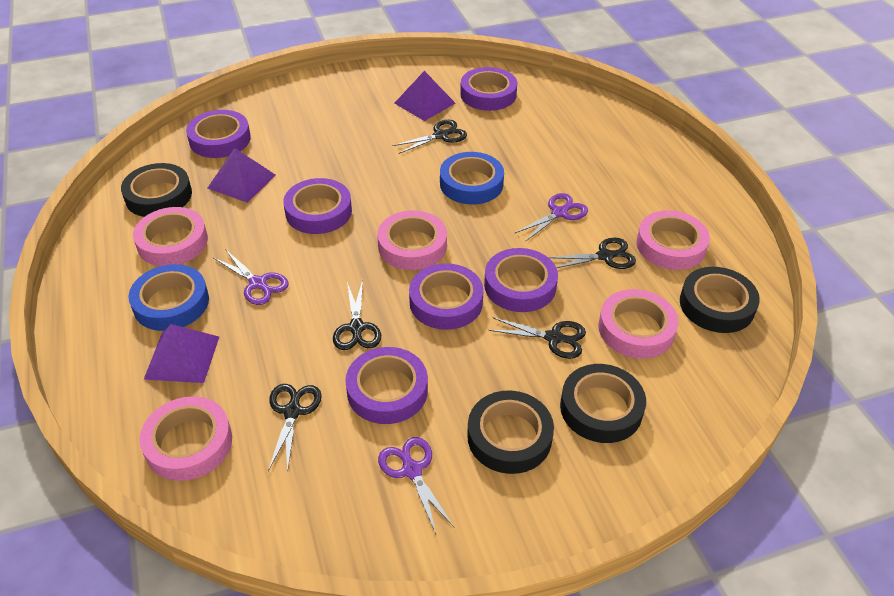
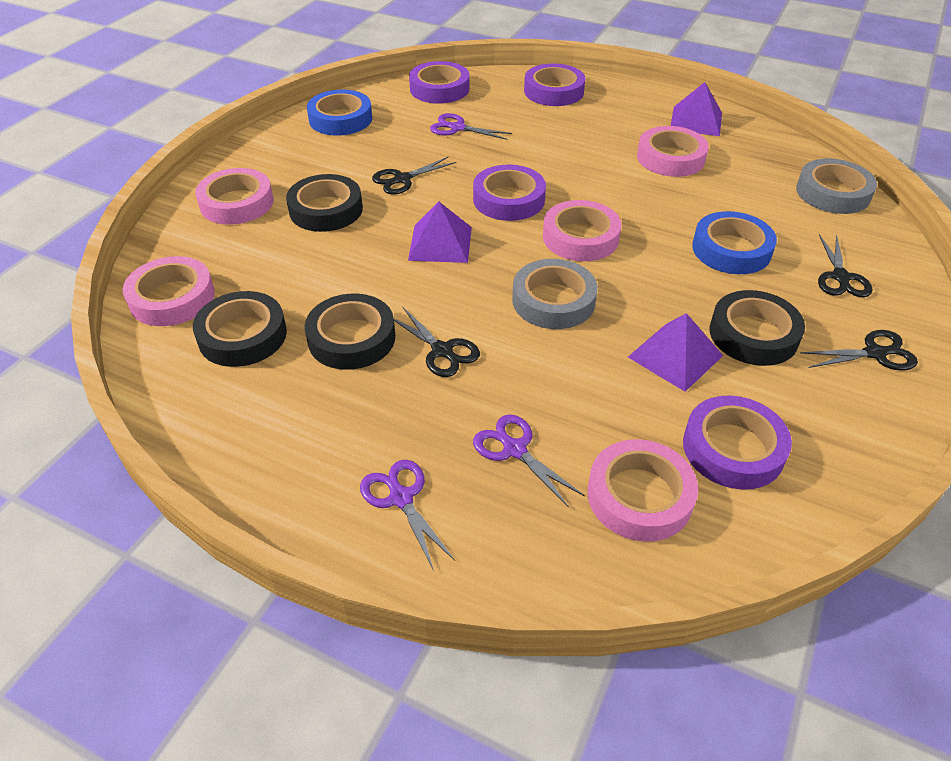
black scissors: 5 -> 4
grey tape: 0 -> 2
purple tape: 6 -> 4

